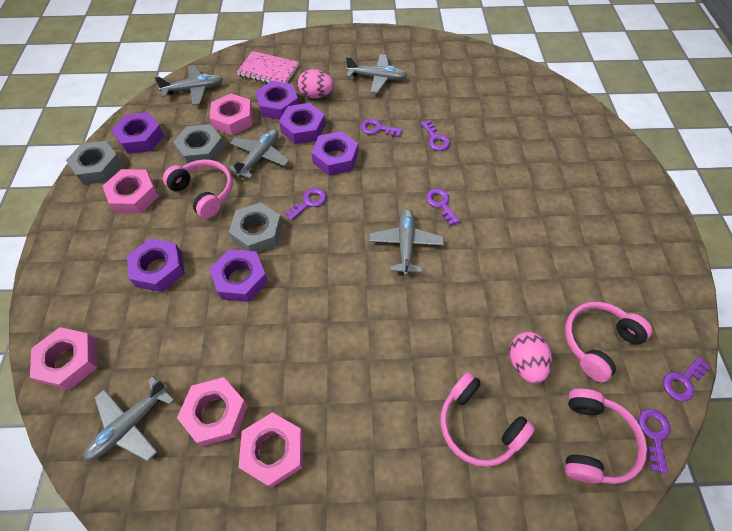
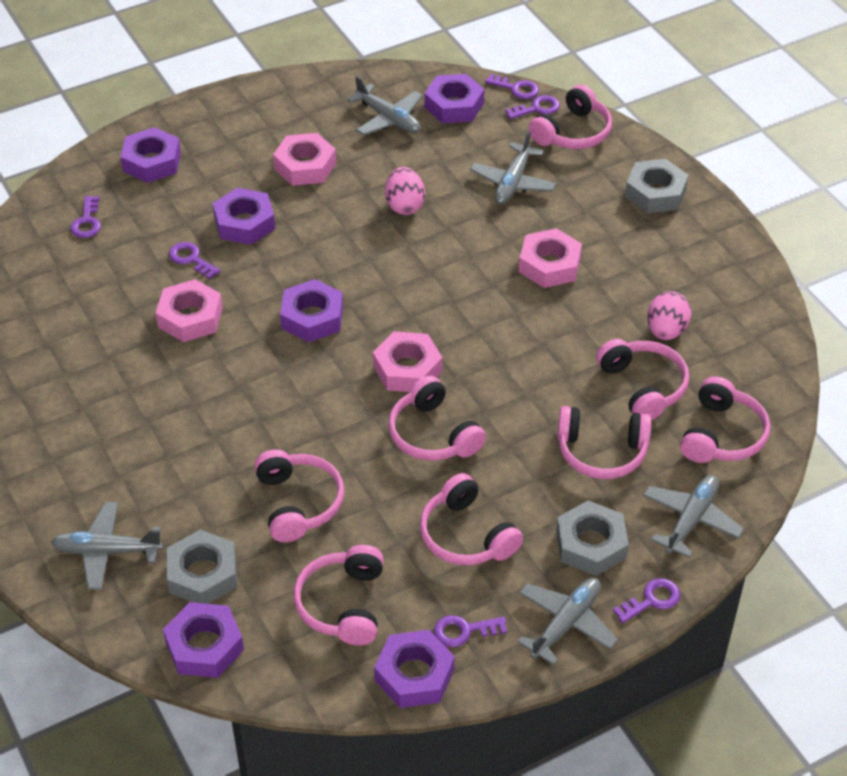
pink headphones: 4 -> 8
pink notebook: 1 -> 0
pink nut: 5 -> 4

